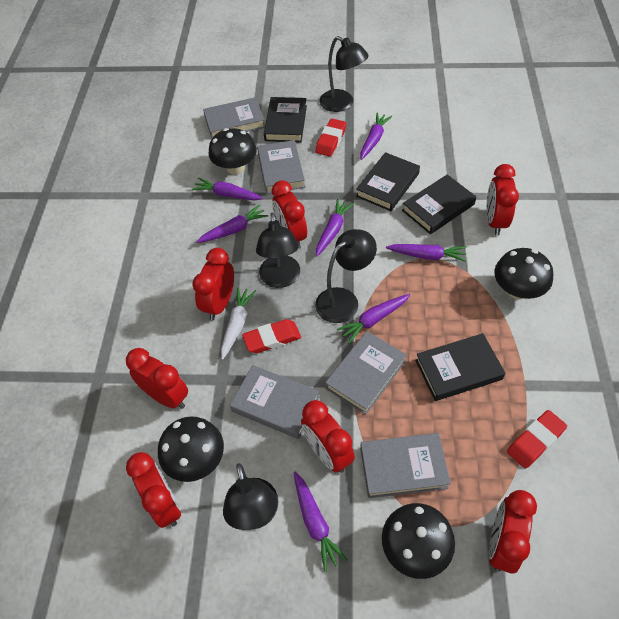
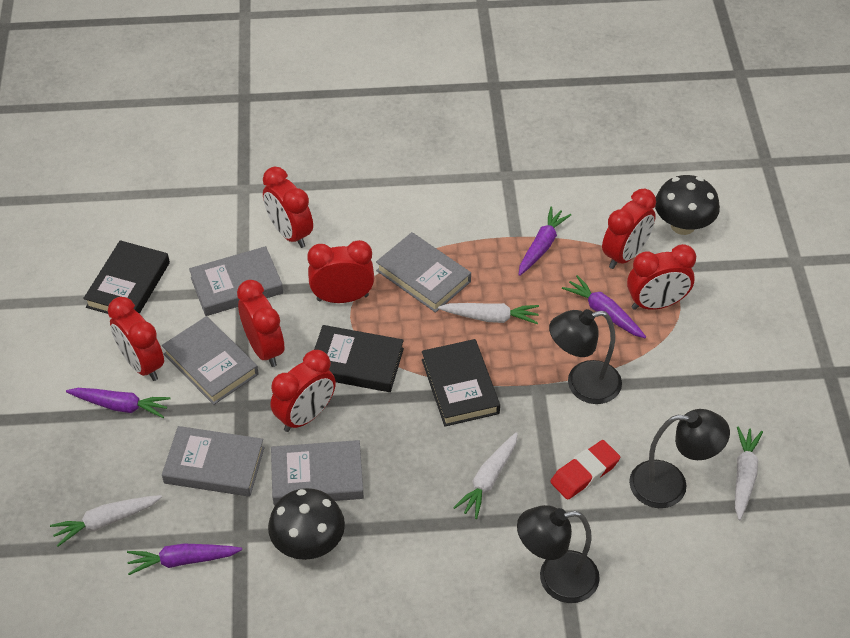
black book: 4 -> 3
black lamp: 4 -> 3
black mushroom: 4 -> 2
purple carrot: 7 -> 4
red eraser: 3 -> 1
white carrot: 1 -> 4

